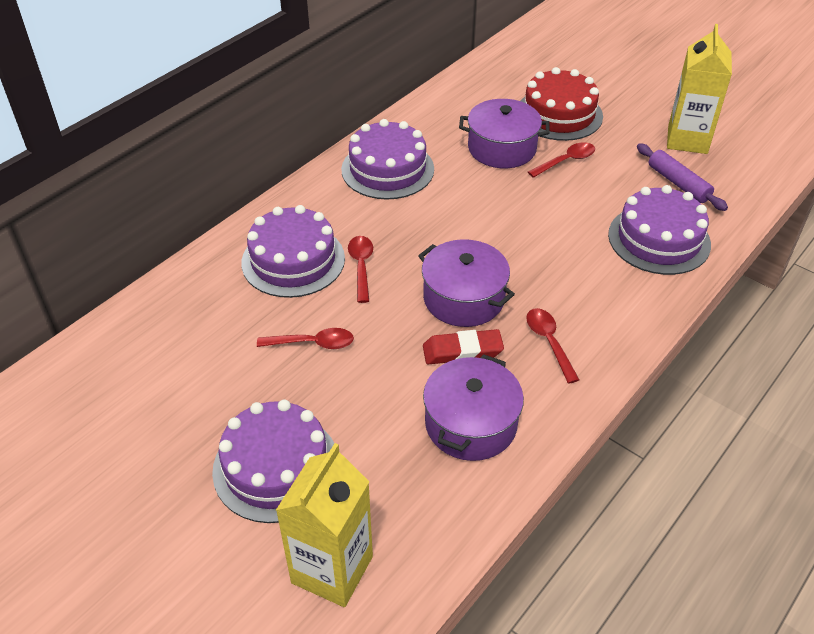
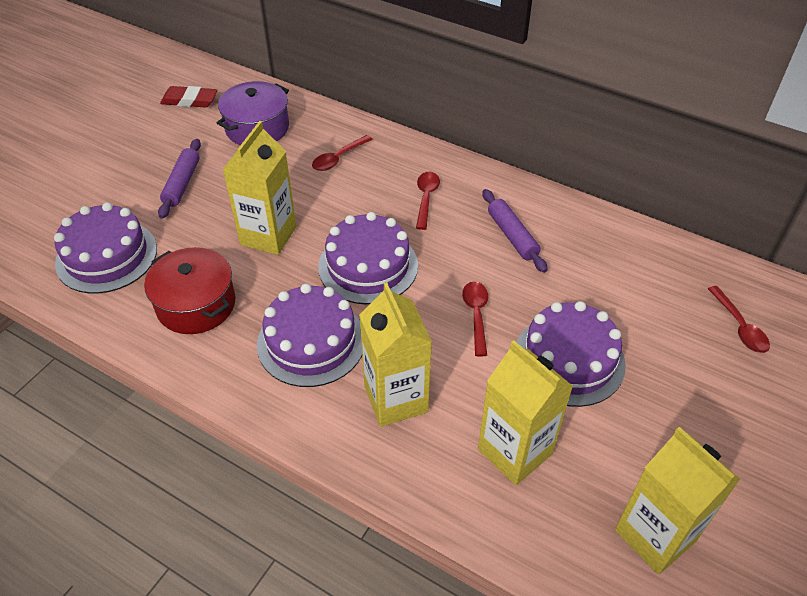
purple pot: 3 -> 1
purple rolling pin: 1 -> 2
red cake: 1 -> 0
red pot: 0 -> 1
yellow carton: 2 -> 4

